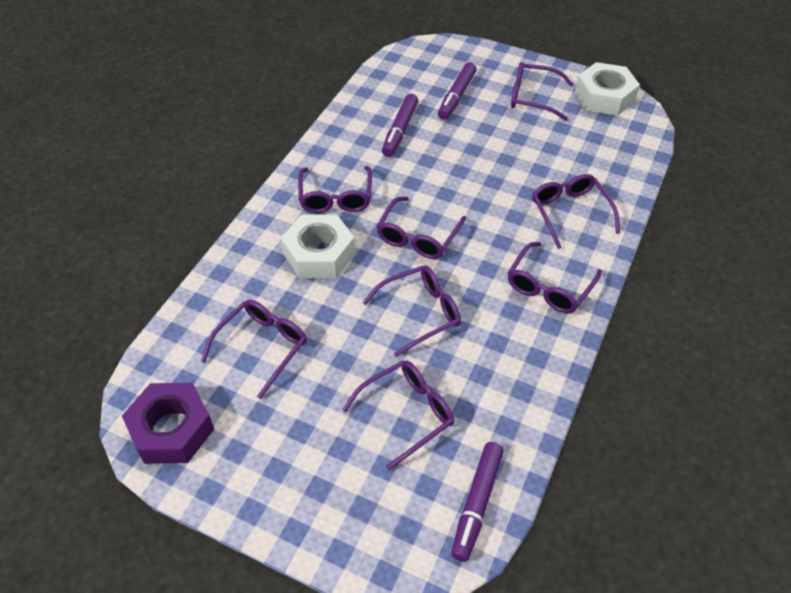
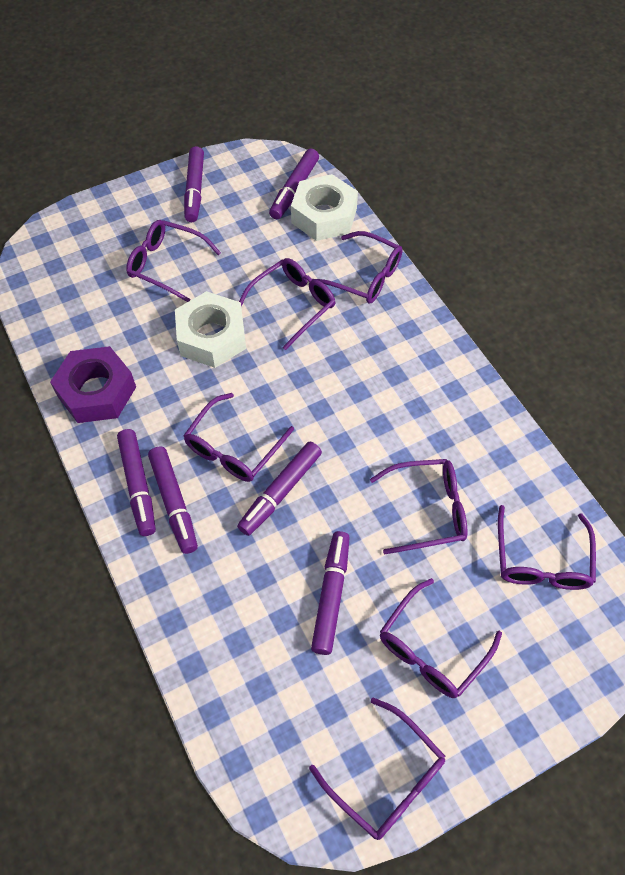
purple marker: 3 -> 6

